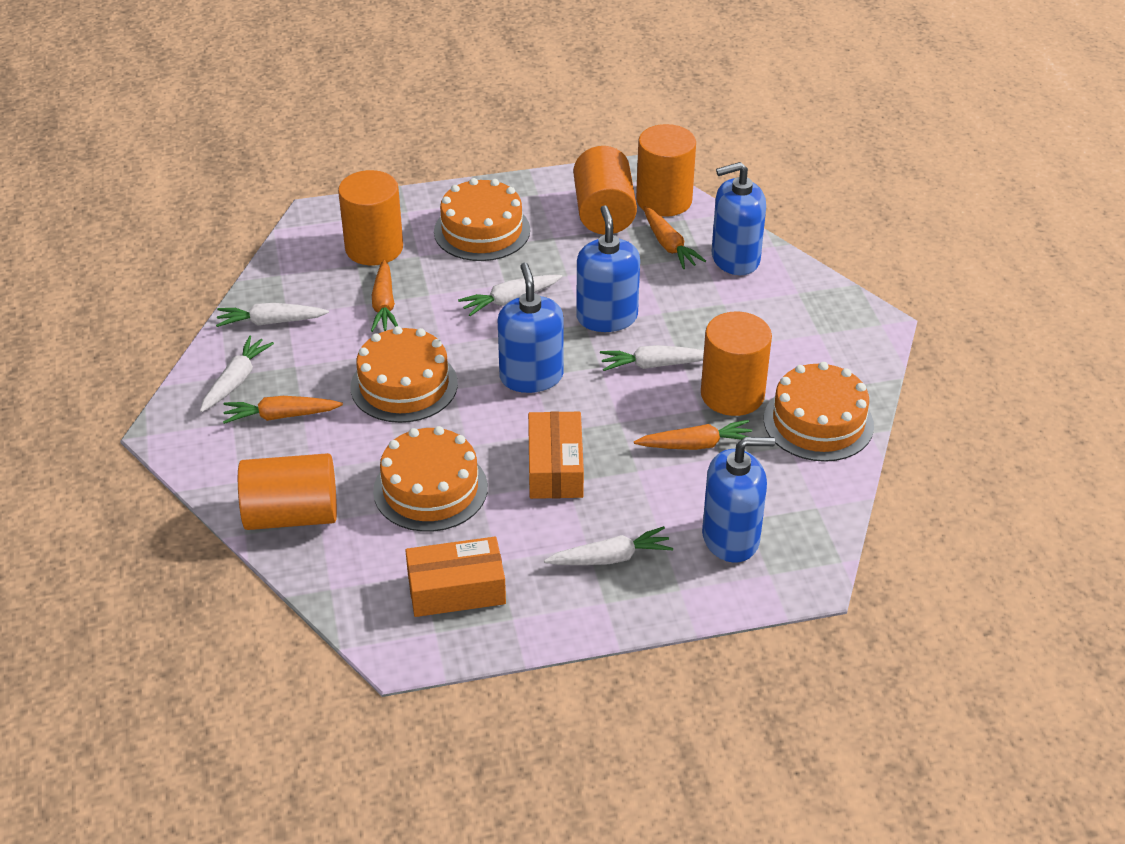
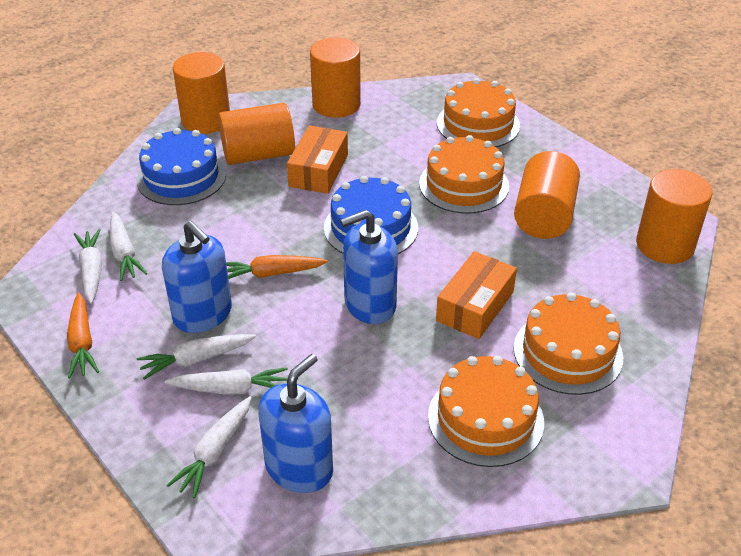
blue cake: 0 -> 2
blue soap dispenser: 4 -> 3
orange carrot: 4 -> 2

